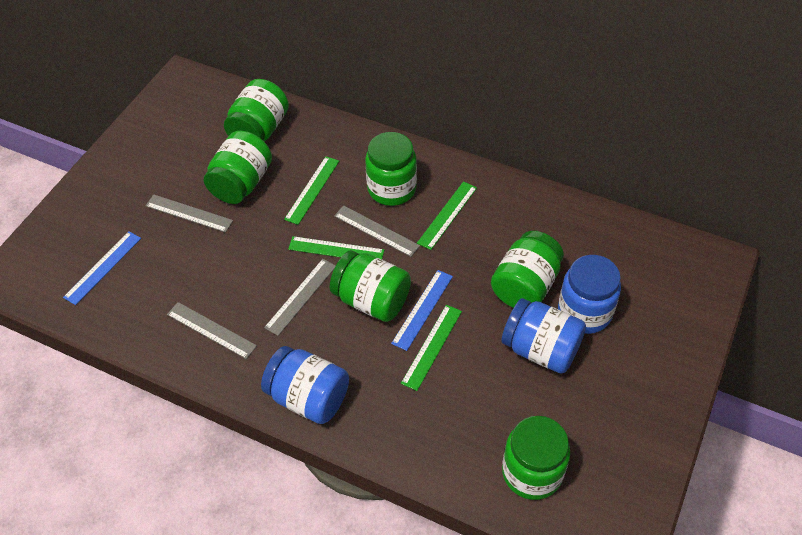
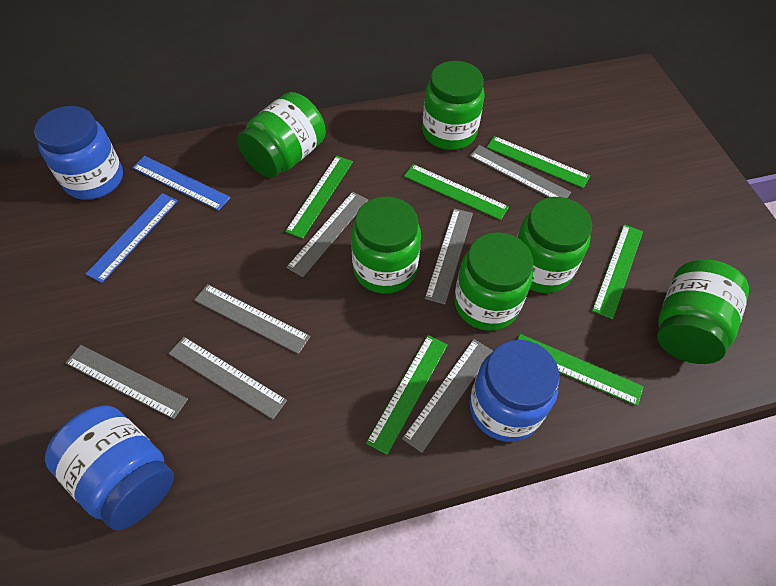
green ruler: 4 -> 6
grey ruler: 4 -> 7

